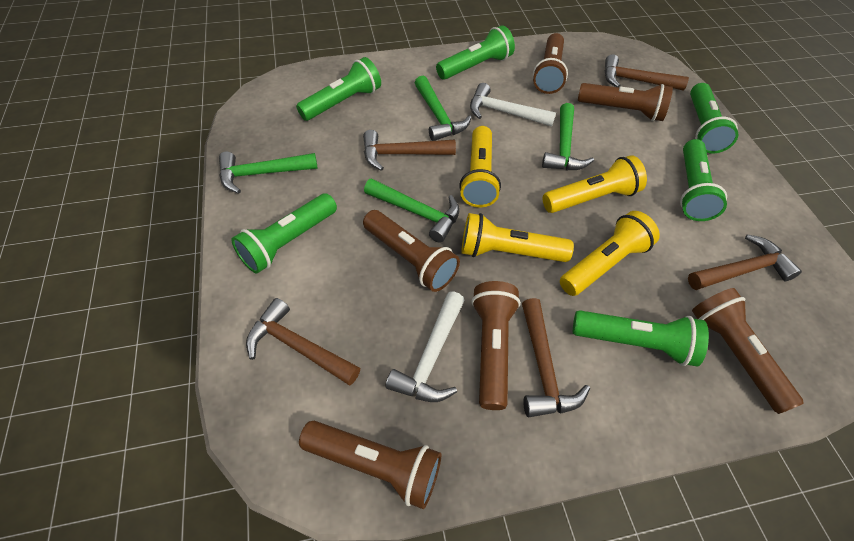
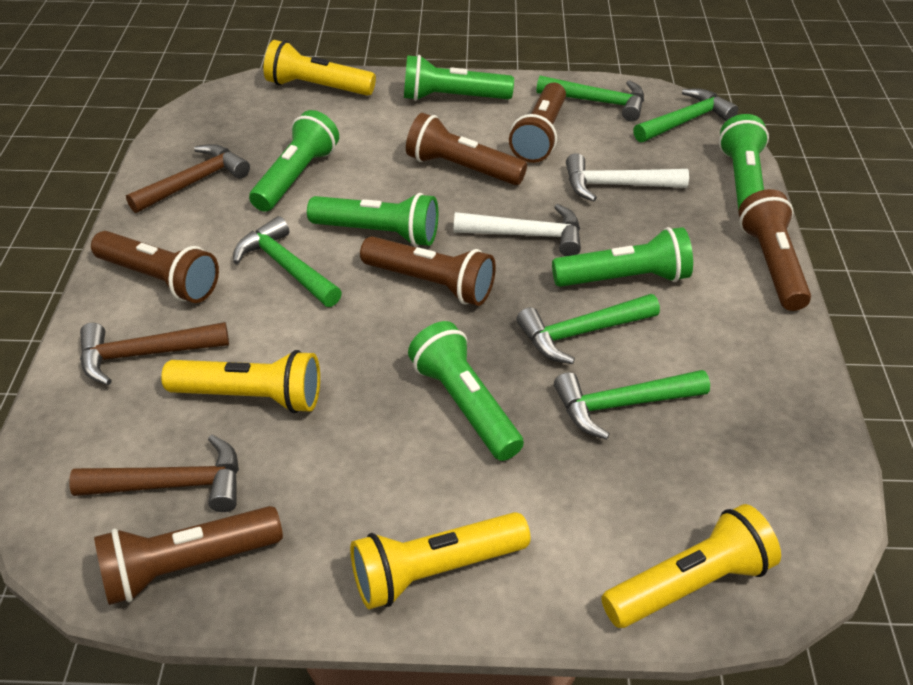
brown hammer: 5 -> 3
green hammer: 4 -> 5

